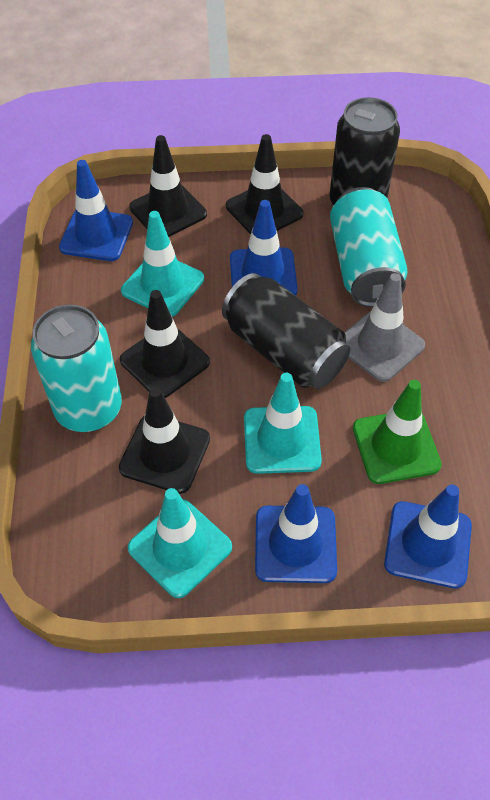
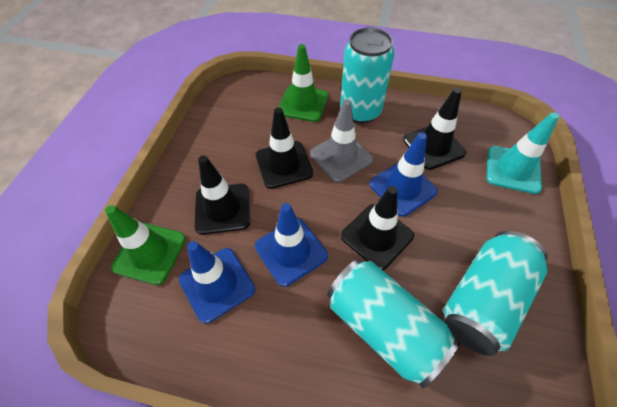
black can: 2 -> 0
blue traffic cone: 4 -> 3
green traffic cone: 1 -> 2
turquoise can: 2 -> 3
turquoise traffic cone: 3 -> 1

